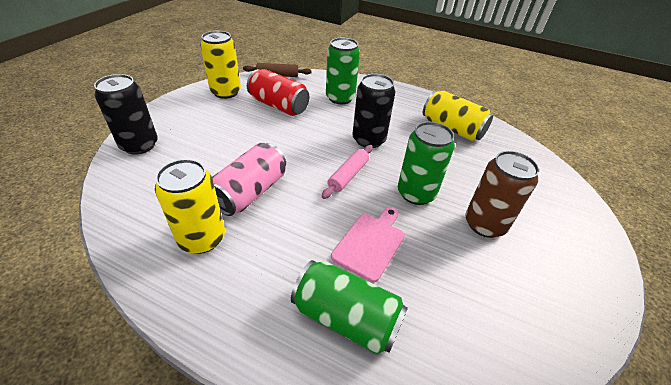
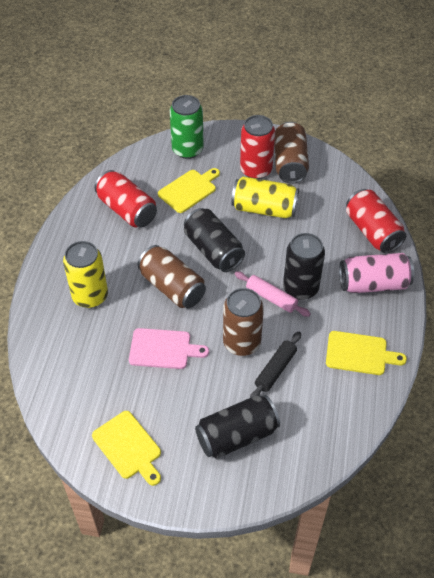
black can: 2 -> 3
black rolling pin: 0 -> 1
brown can: 1 -> 3
brown rolling pin: 1 -> 0
green can: 3 -> 1
red can: 1 -> 3
yellow can: 3 -> 2
yellow cutting board: 0 -> 3

